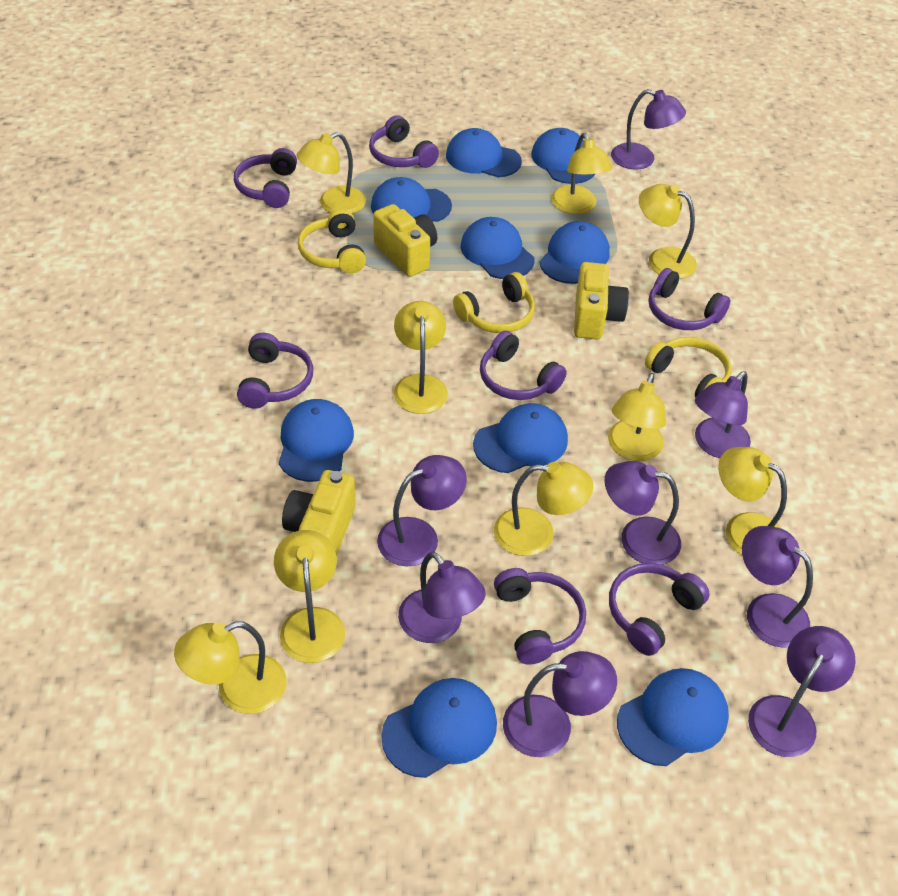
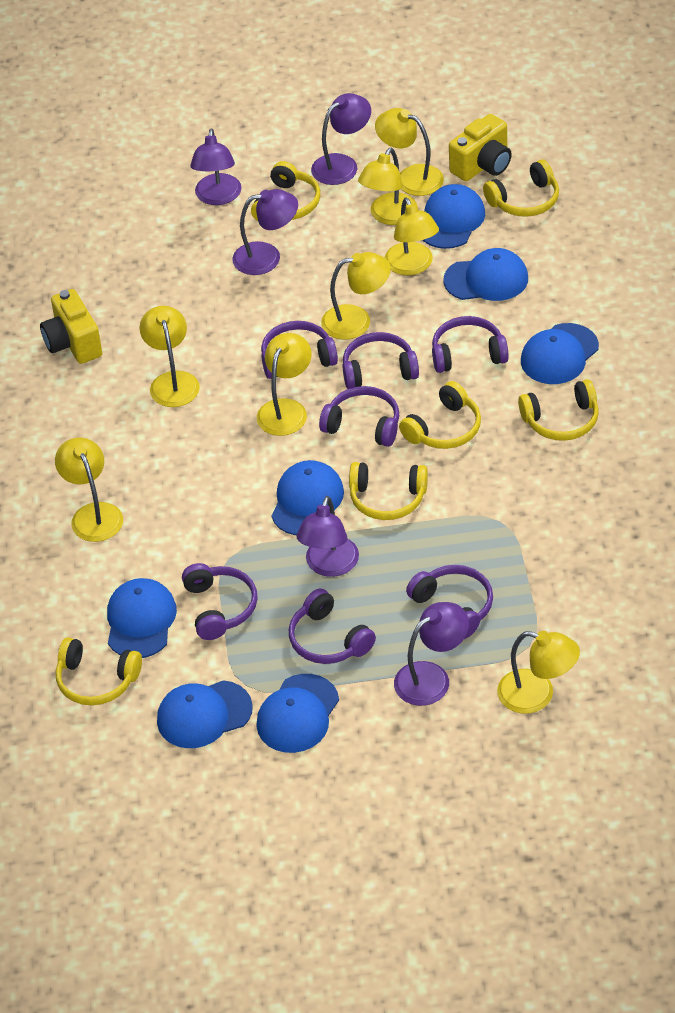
blue cap: 9 -> 7
purple lamp: 8 -> 5
yellow camera: 3 -> 2
yellow headphones: 3 -> 6
yellow lamp: 9 -> 8

